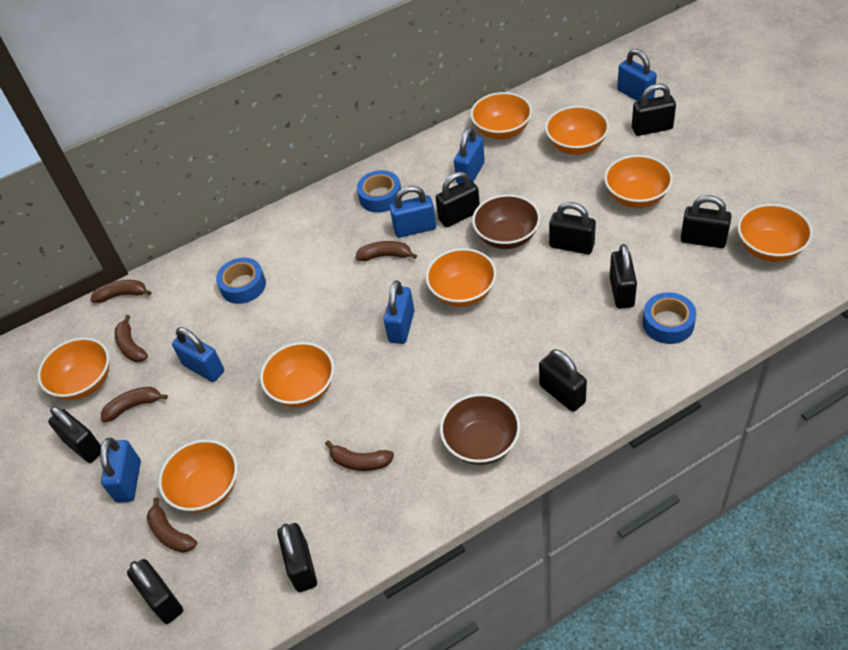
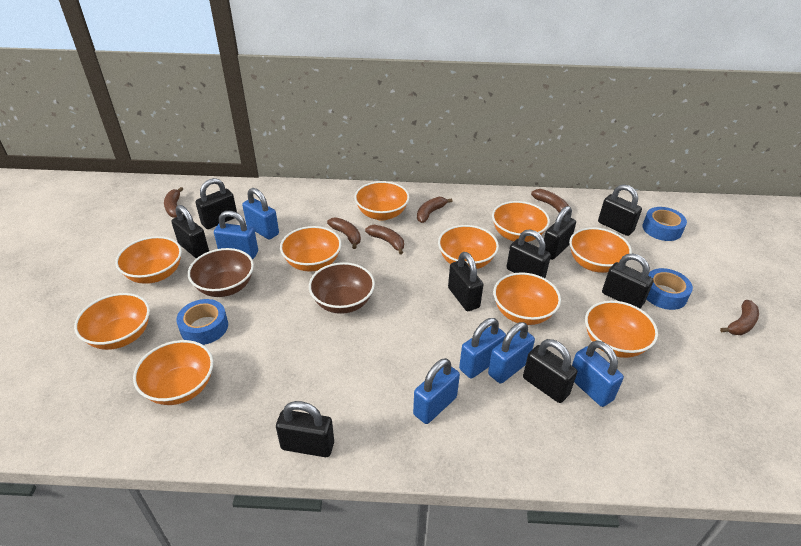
orange bowl: 8 -> 10

